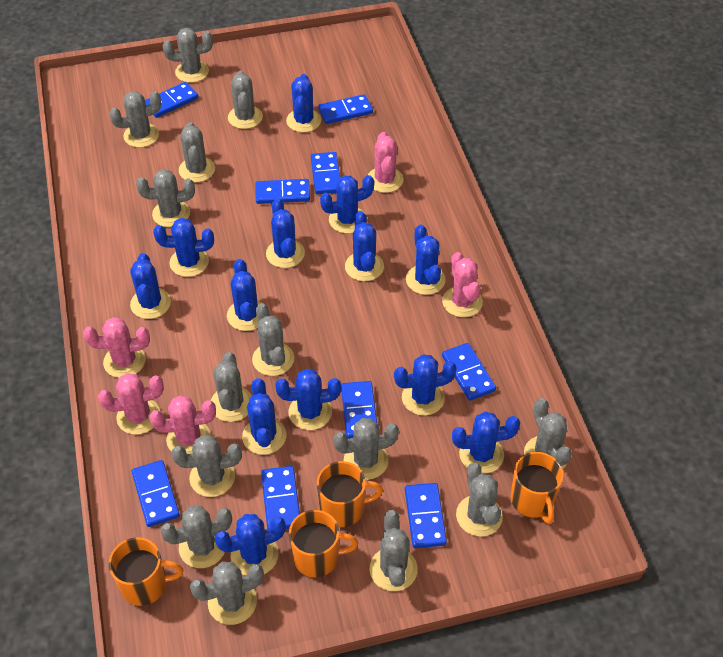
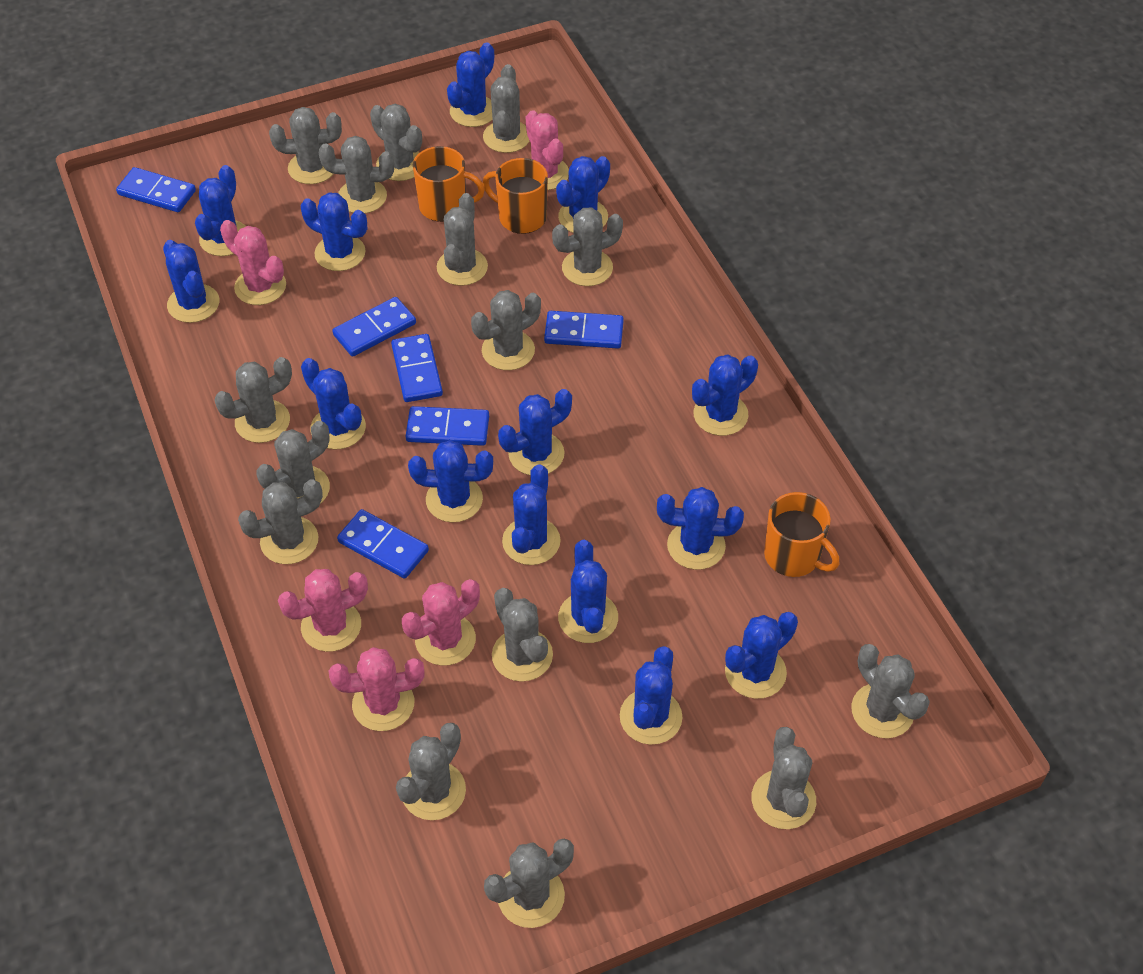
blue cactus: 13 -> 14
blue domino: 9 -> 6
grey cactus: 14 -> 15
orange mug: 4 -> 3

